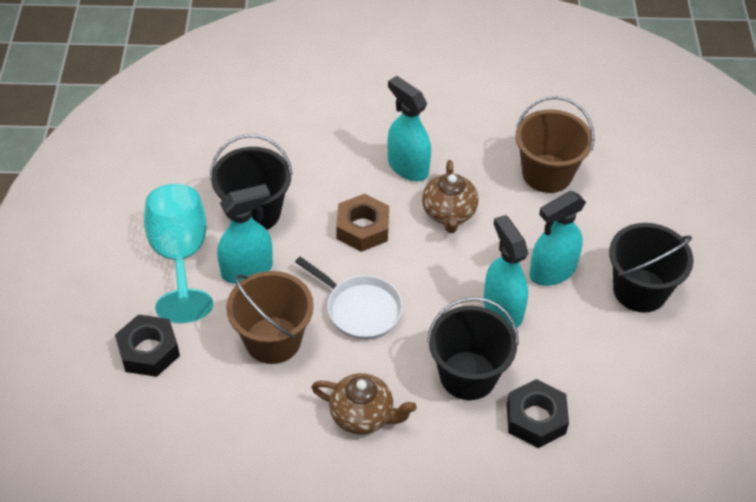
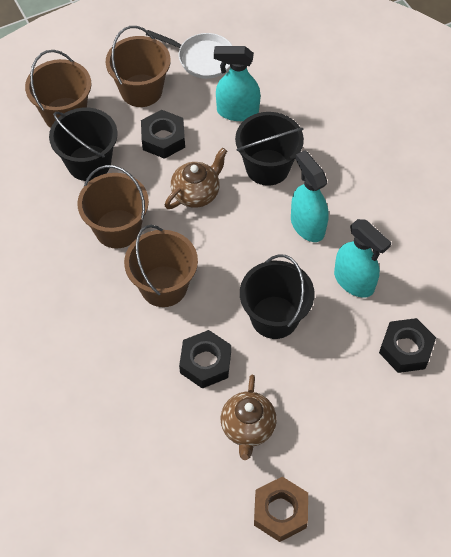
black nut: 2 -> 3
brown bucket: 2 -> 4
turquoise goblet: 1 -> 0
turquoise spray bottle: 4 -> 3

